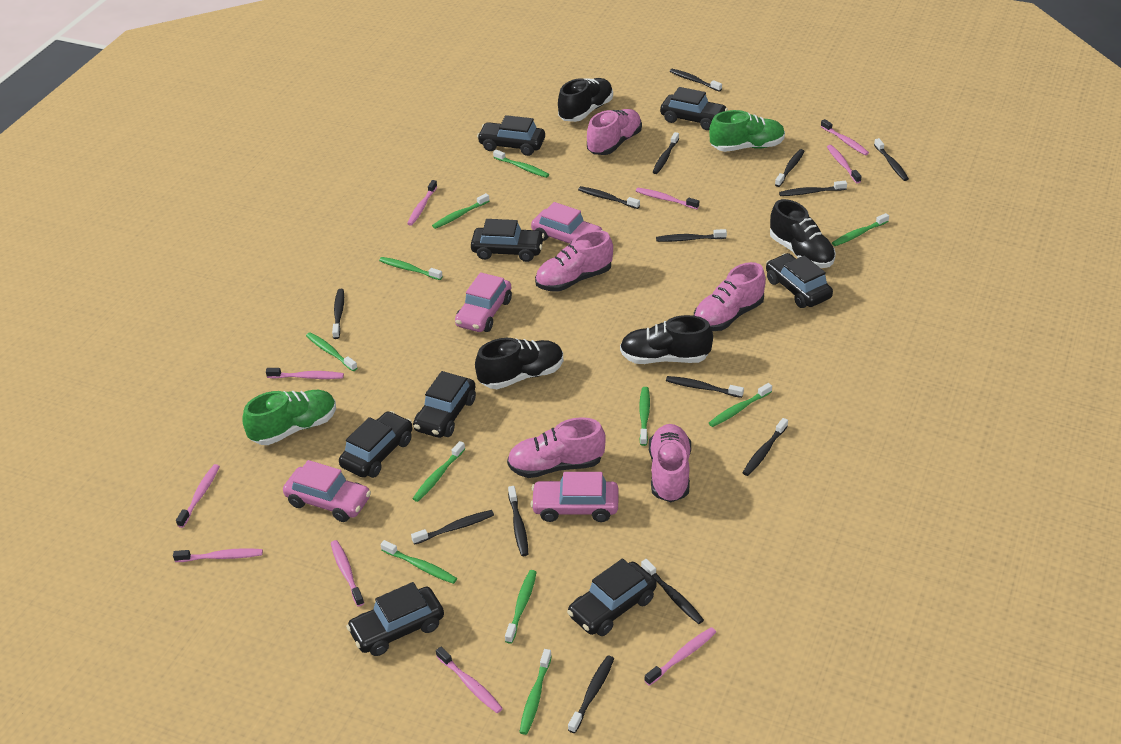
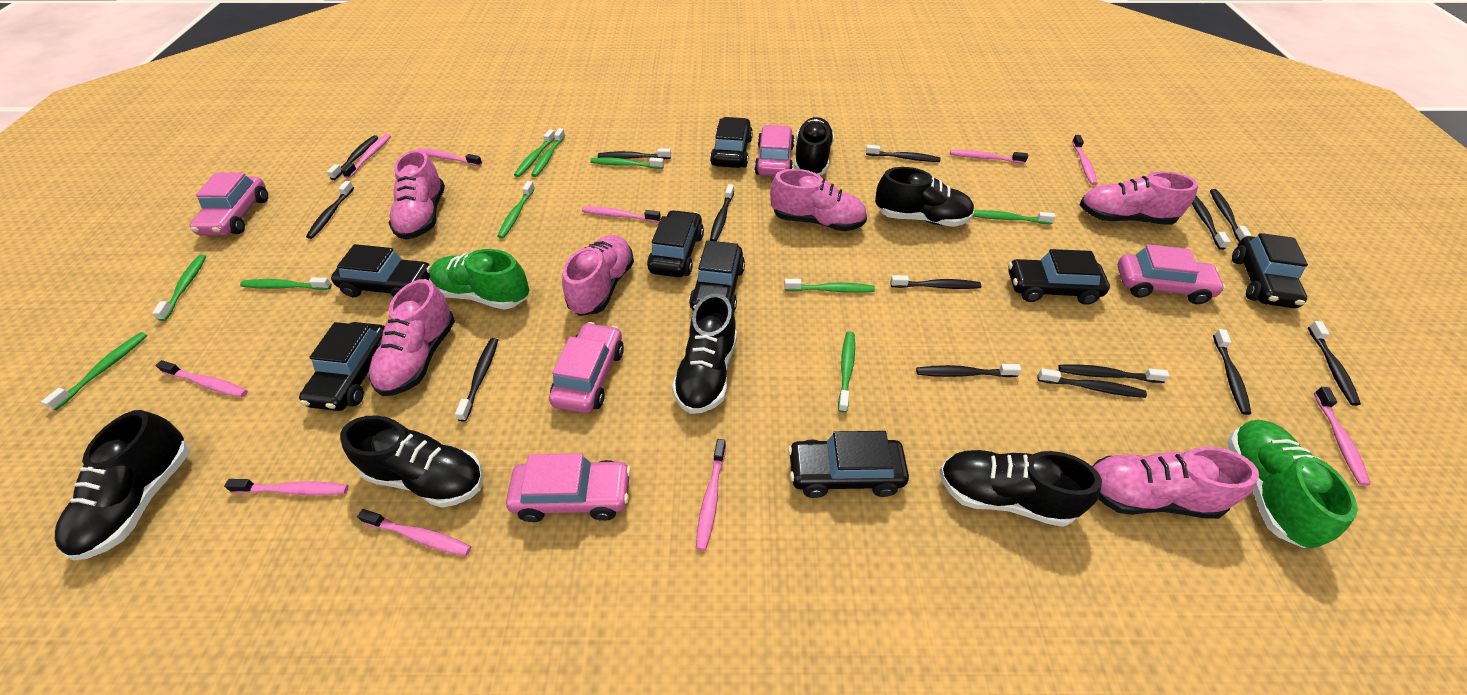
black shoe: 4 -> 6
green toothbrush: 11 -> 10
pink car: 4 -> 5
pink shoe: 5 -> 6

